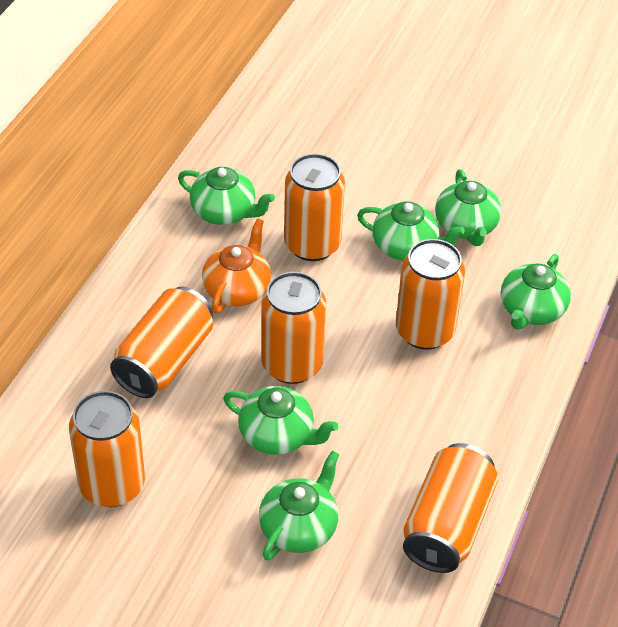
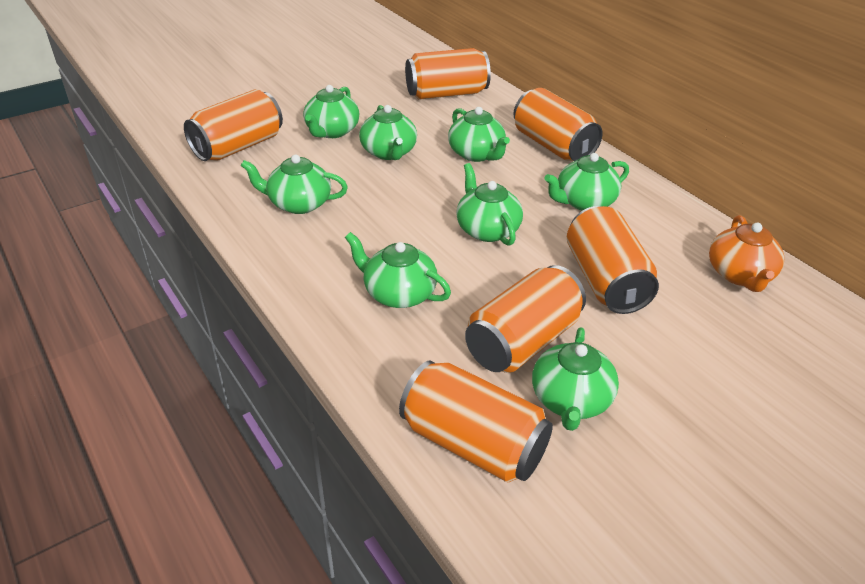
green teapot: 6 -> 8

